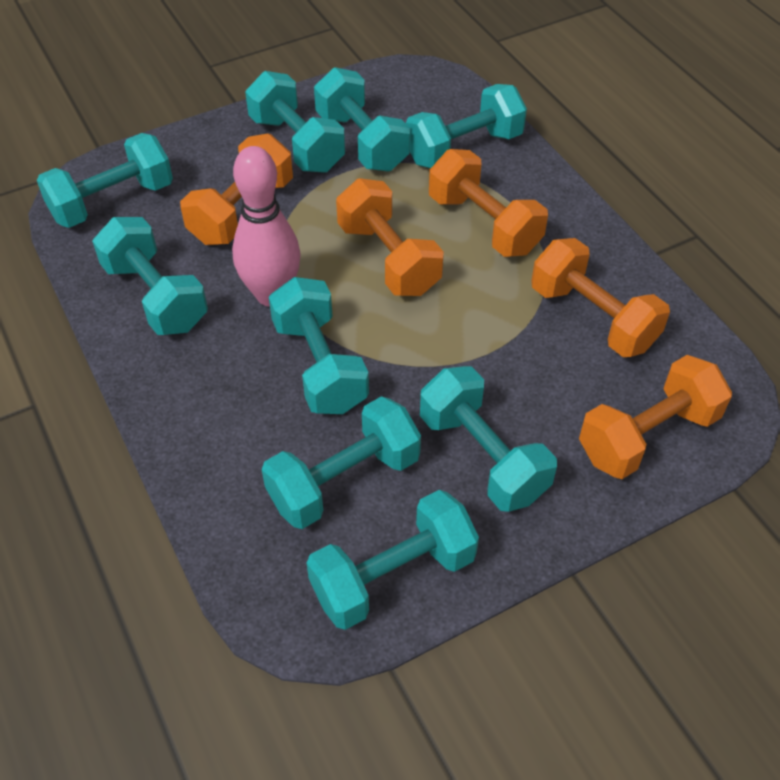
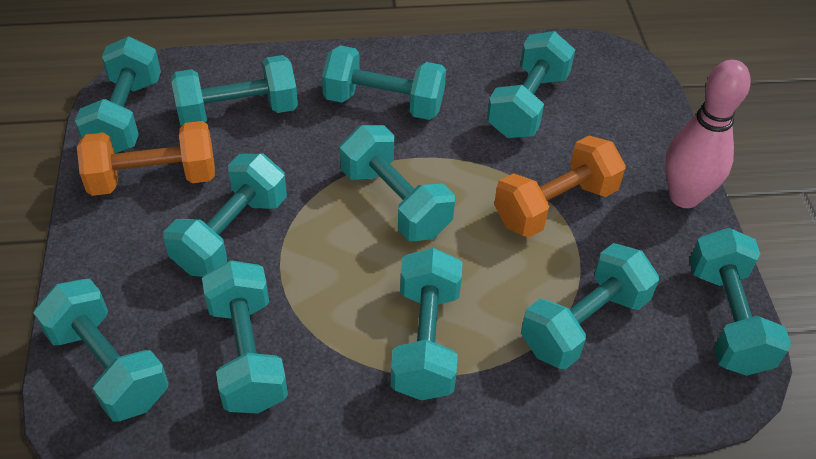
orange dumbbell: 5 -> 2
turquoise dumbbell: 9 -> 11

